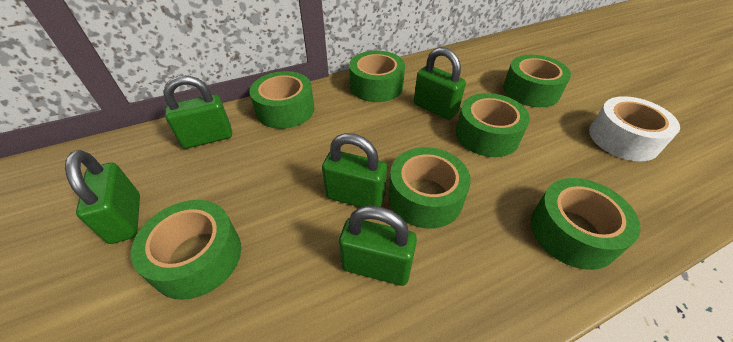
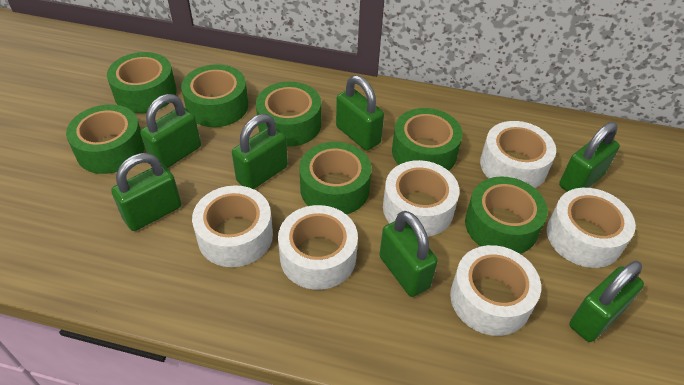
green padlock: 5 -> 7
white tape: 1 -> 6

